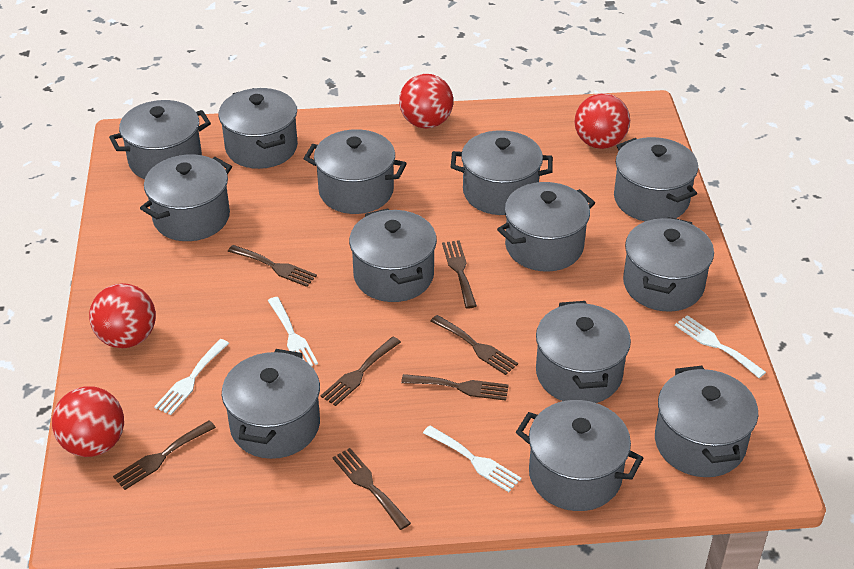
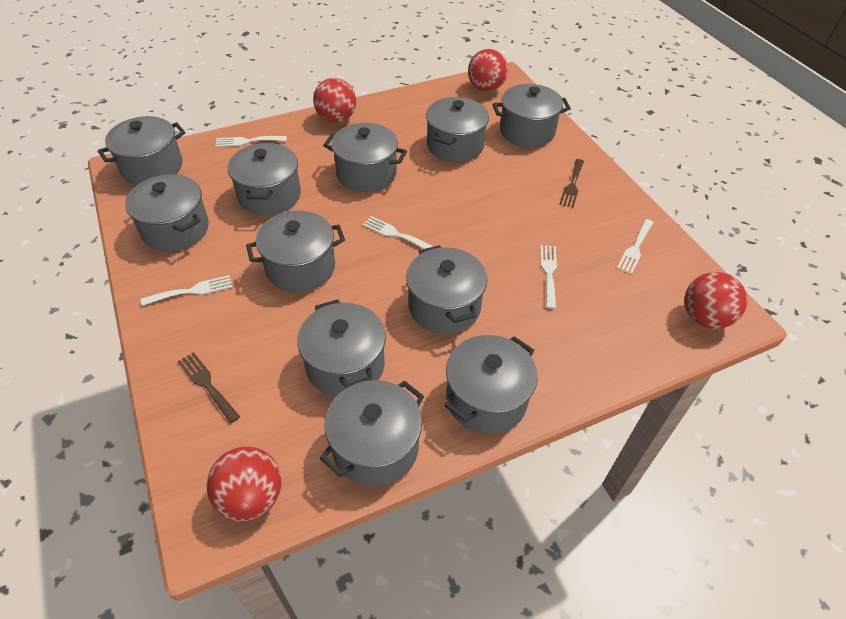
brown fork: 7 -> 2
grey pot: 13 -> 11
white fork: 4 -> 5

